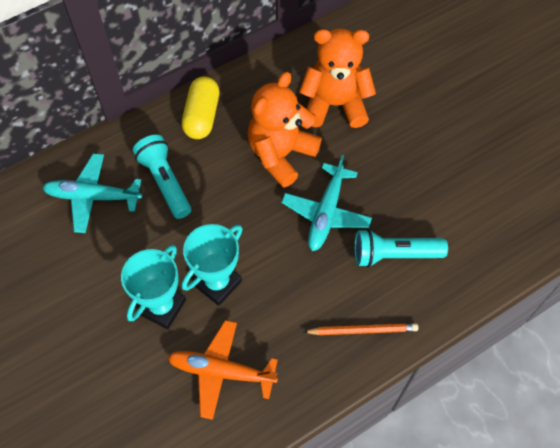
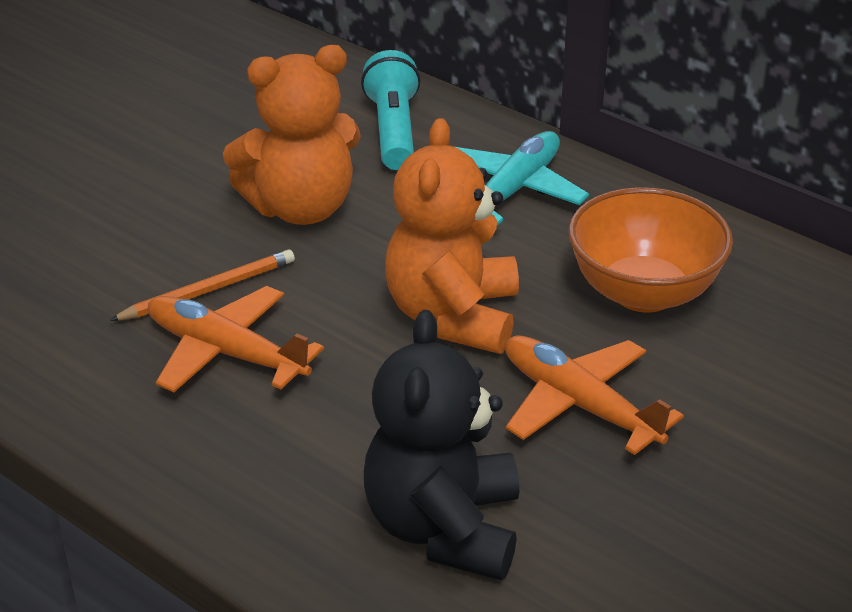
black teddy bear: 0 -> 1
orange bowl: 0 -> 1
orange plane: 1 -> 2
turquoise flashlight: 2 -> 1
turquoise plane: 2 -> 1
turquoise trophy: 2 -> 0
yellow capsule: 1 -> 0

